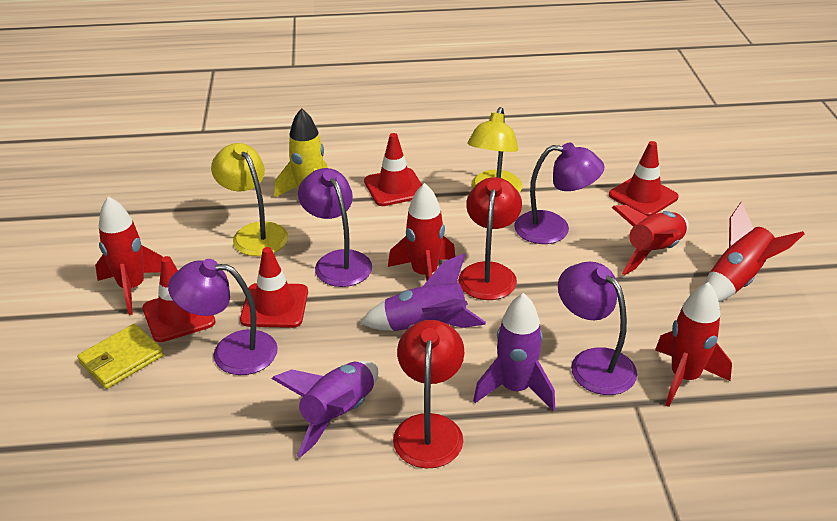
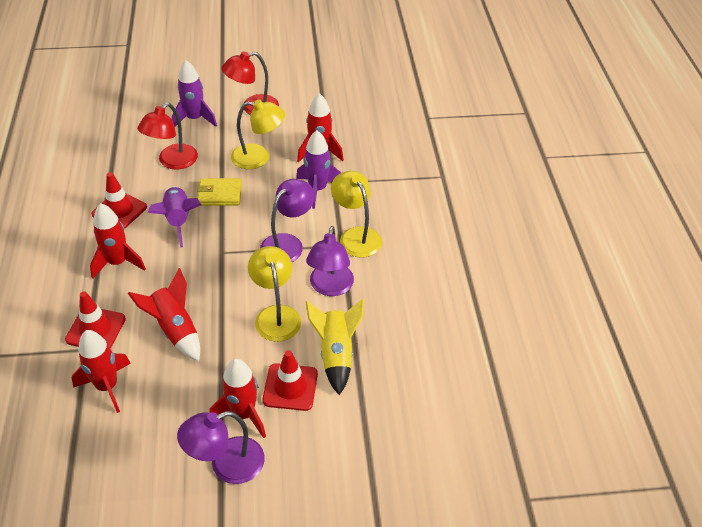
purple lamp: 4 -> 3
red traffic cone: 4 -> 3
yellow lamp: 2 -> 3

